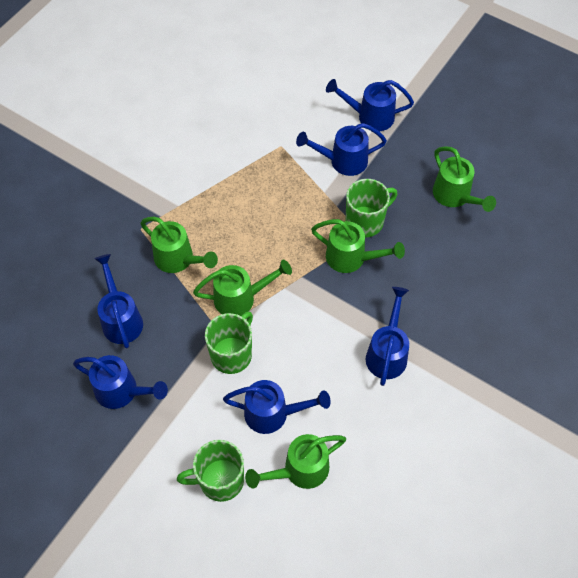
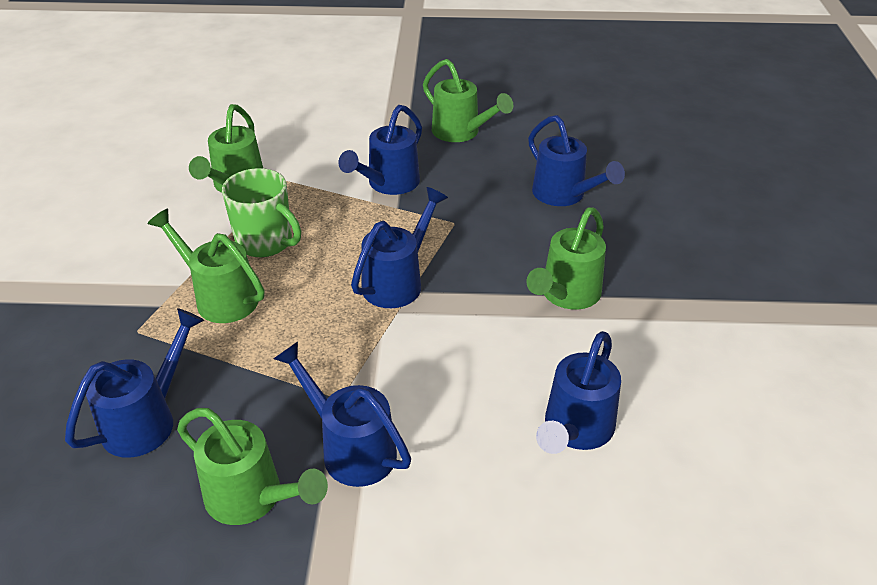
green mug: 3 -> 1

